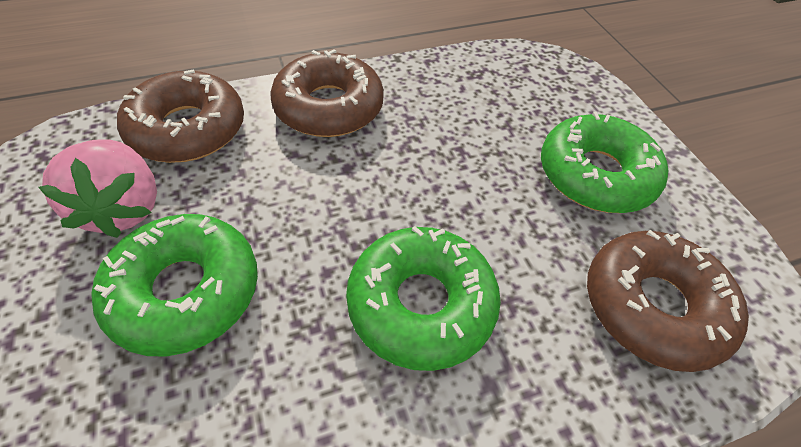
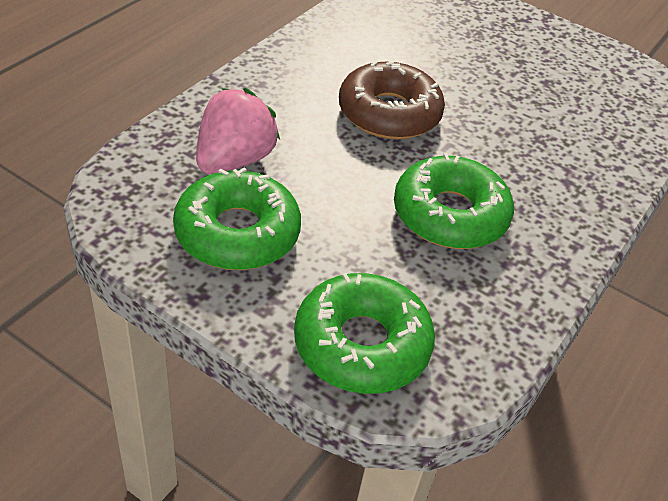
brown donut: 3 -> 1

